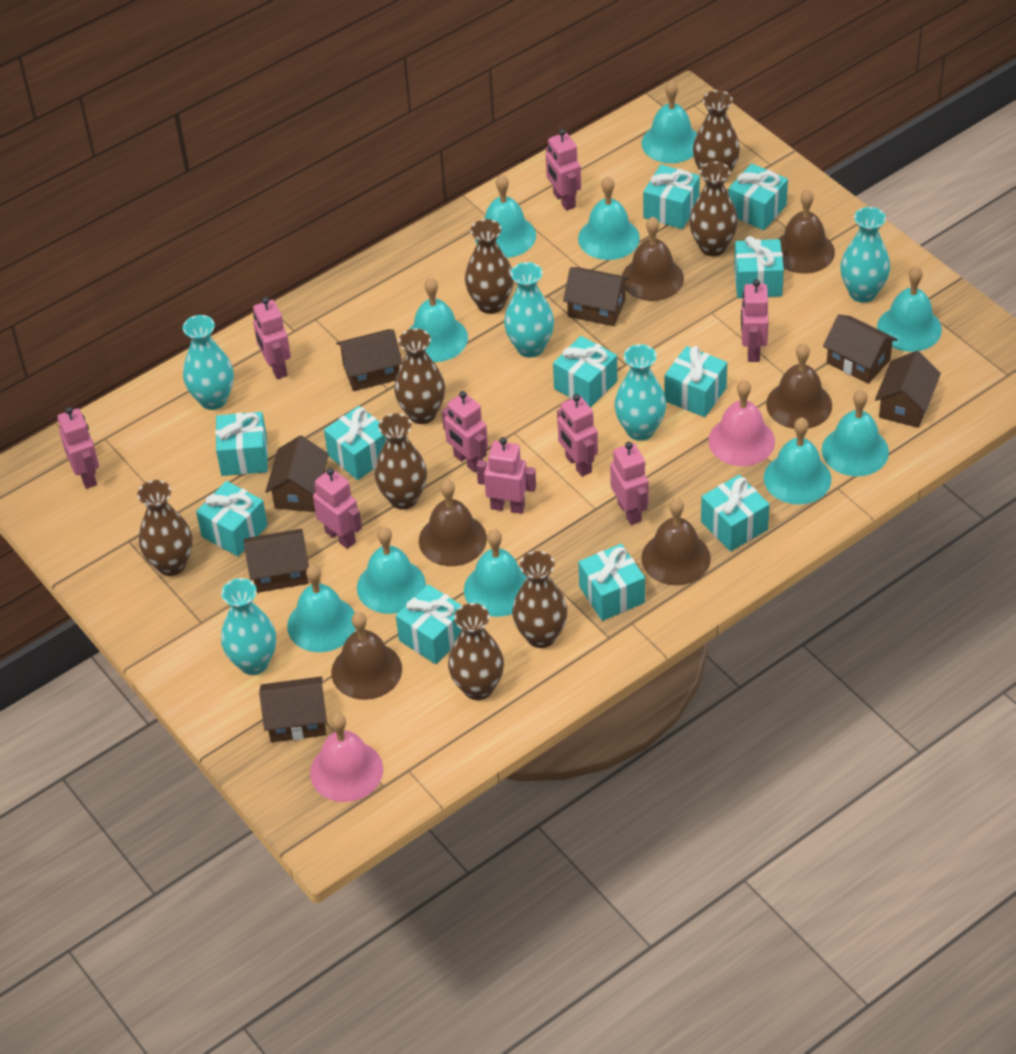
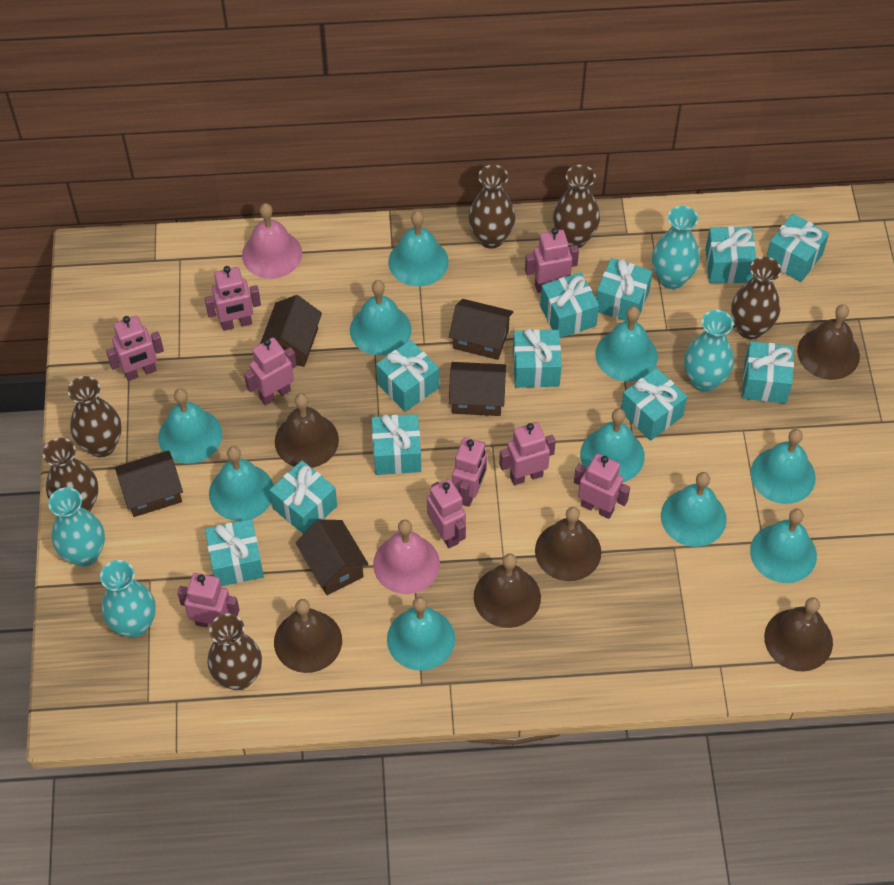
brown house: 7 -> 5
brown vase: 8 -> 6
turquoise vase: 5 -> 4

